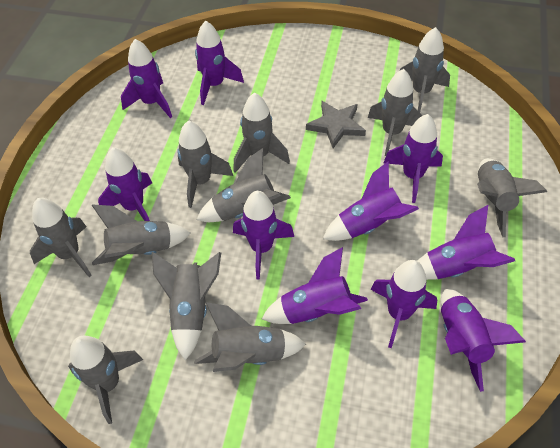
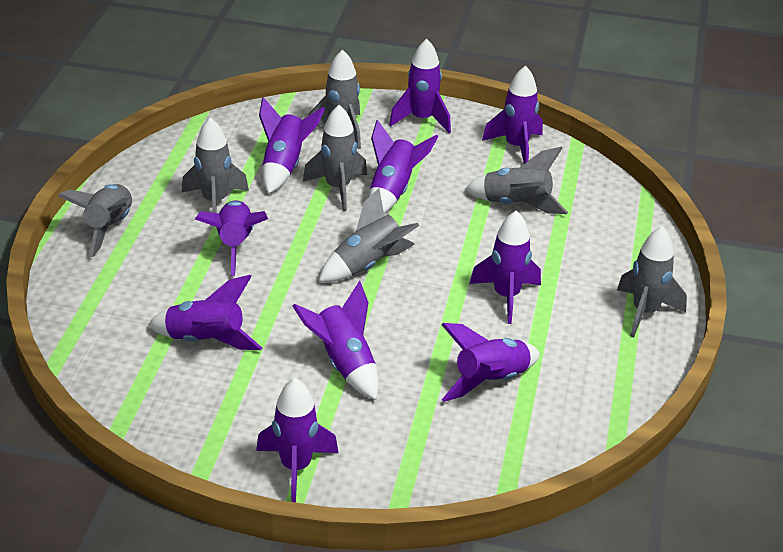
grey rocket: 11 -> 7
grey star: 1 -> 0

